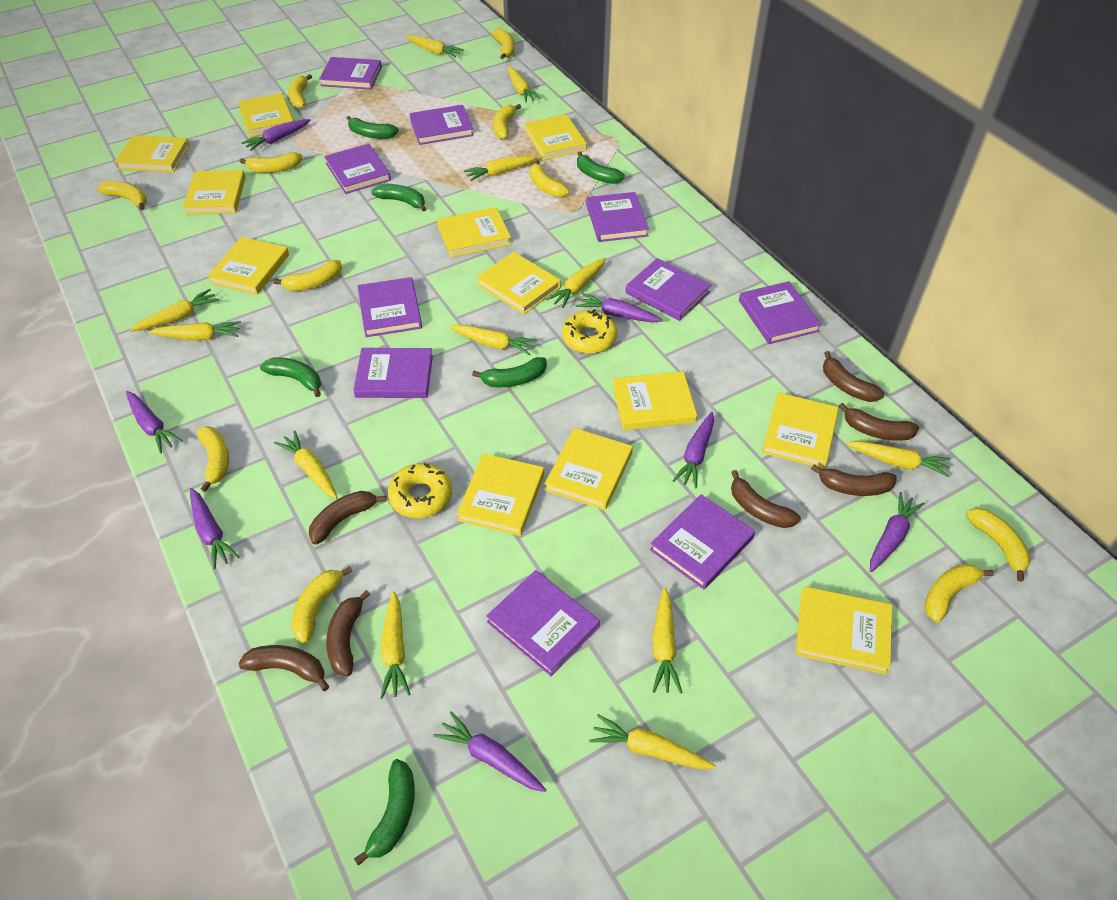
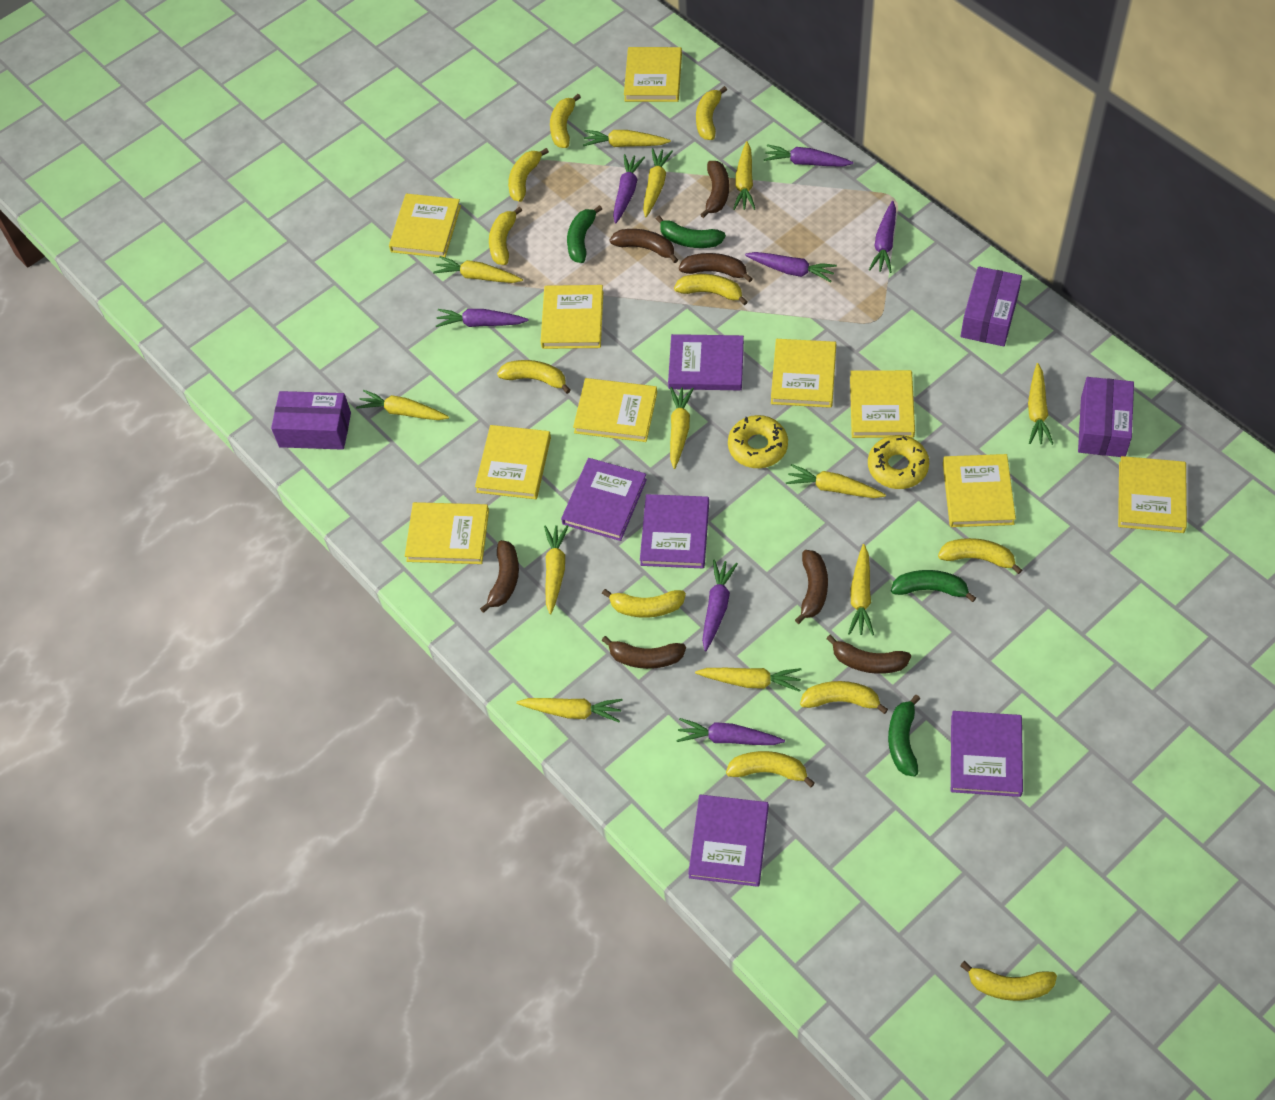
green banana: 6 -> 4
purple book: 10 -> 5
purple box: 0 -> 3
yellow book: 12 -> 10

